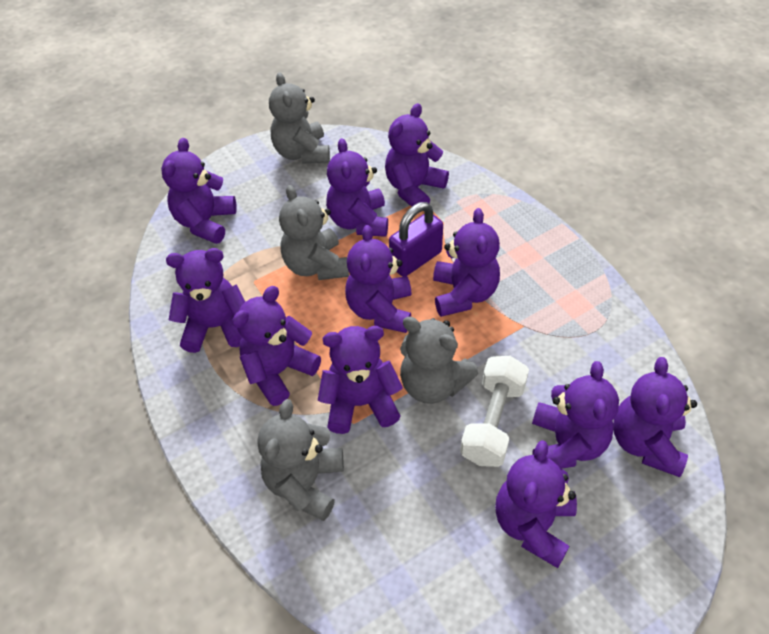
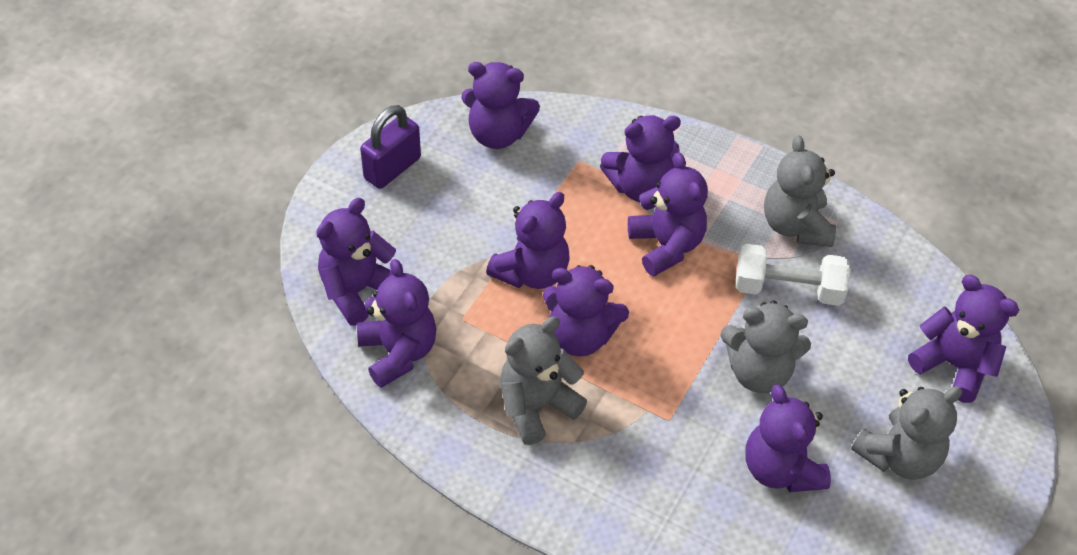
purple teddy bear: 11 -> 9

